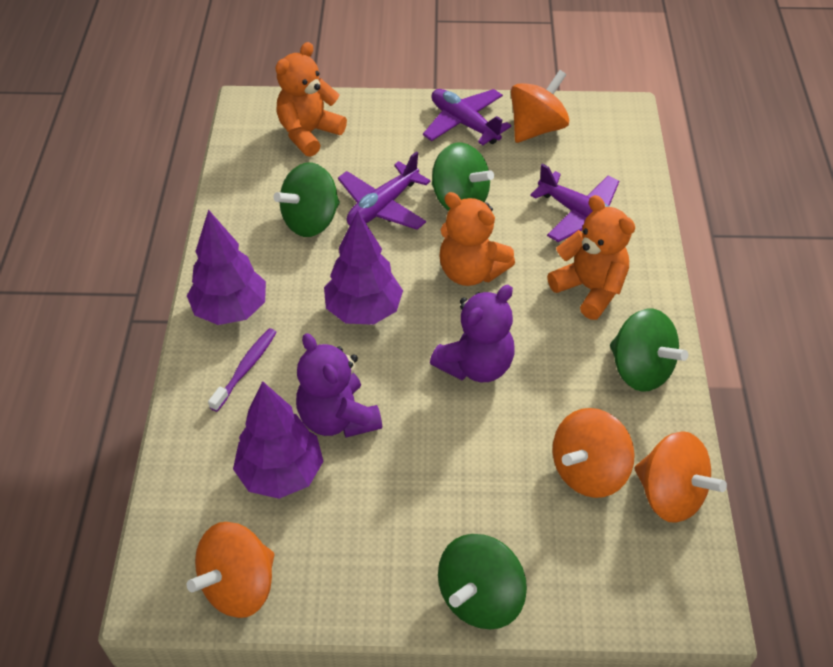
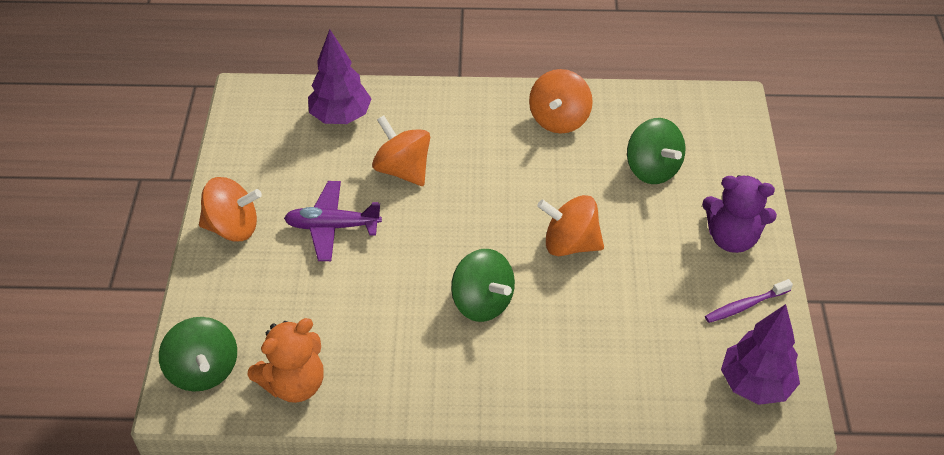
green spinning top: 4 -> 3
orange teddy bear: 3 -> 1
purple plane: 3 -> 1
purple teddy bear: 2 -> 1
purple tree: 3 -> 2

